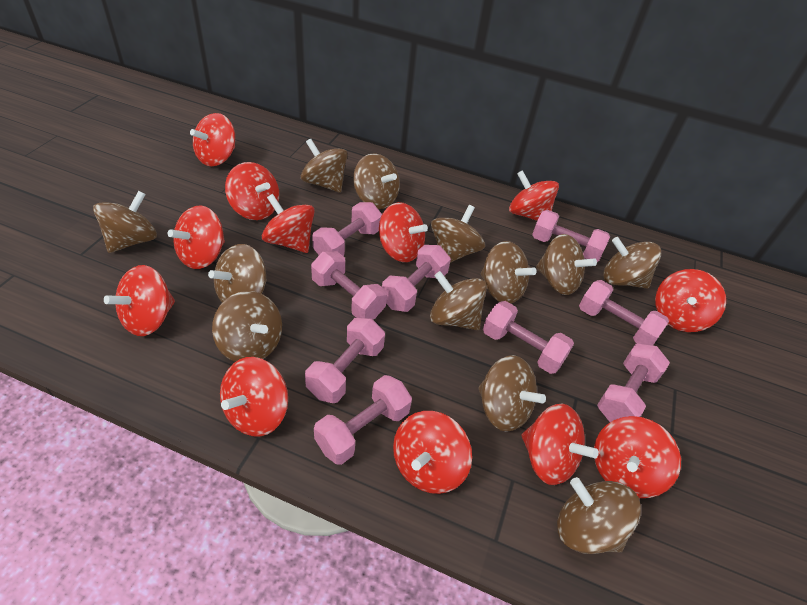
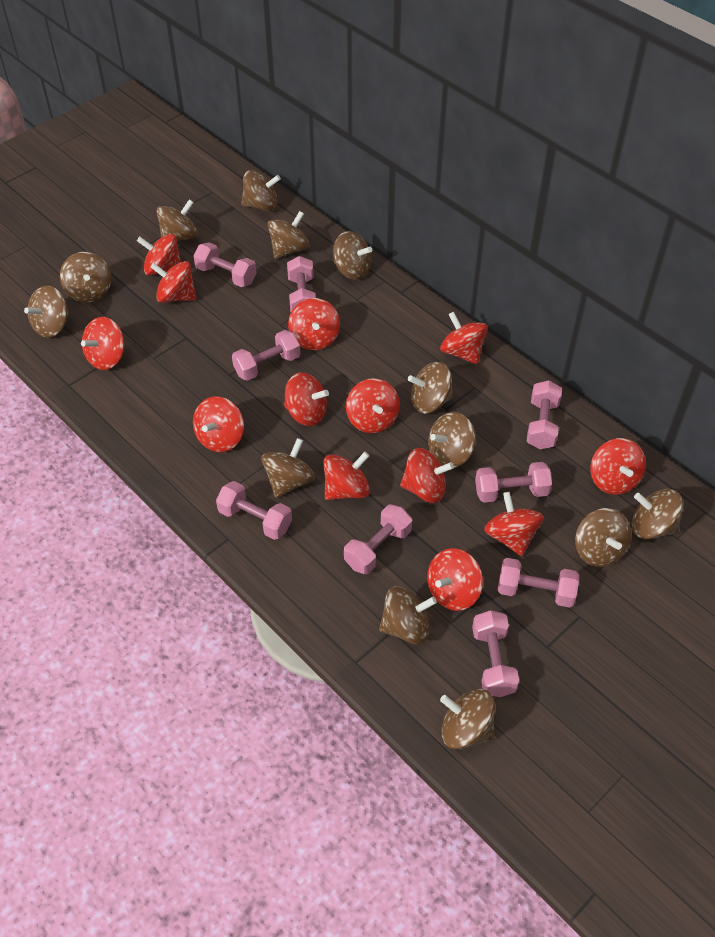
brown spinning top: 12 -> 13
red spinning top: 12 -> 13

